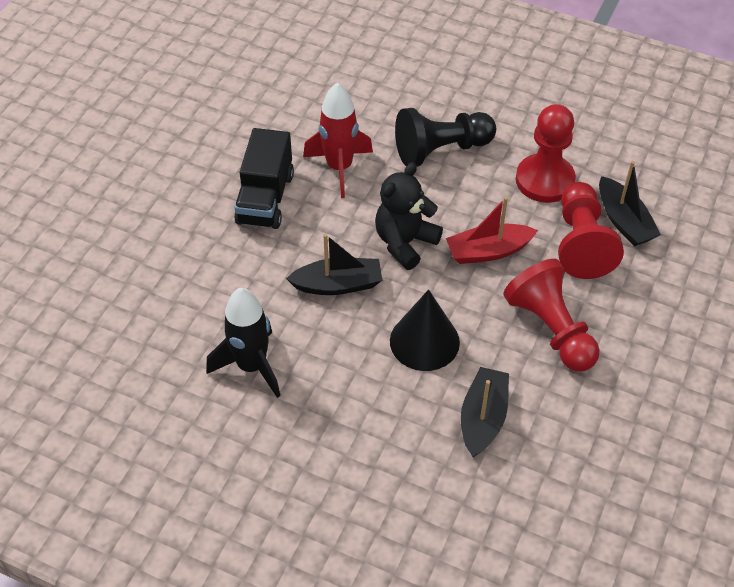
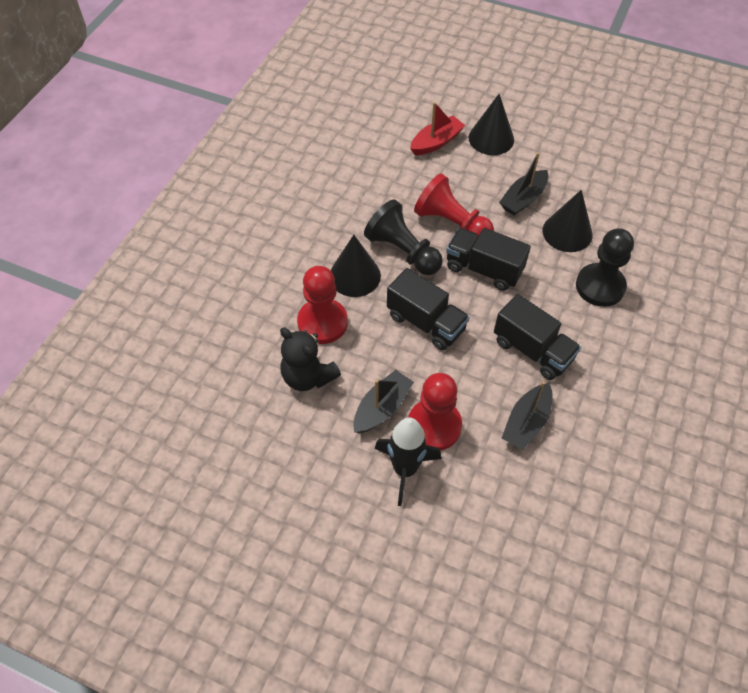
black cone: 1 -> 3
black pawn: 1 -> 2
black truck: 1 -> 3
red rocket: 1 -> 0

